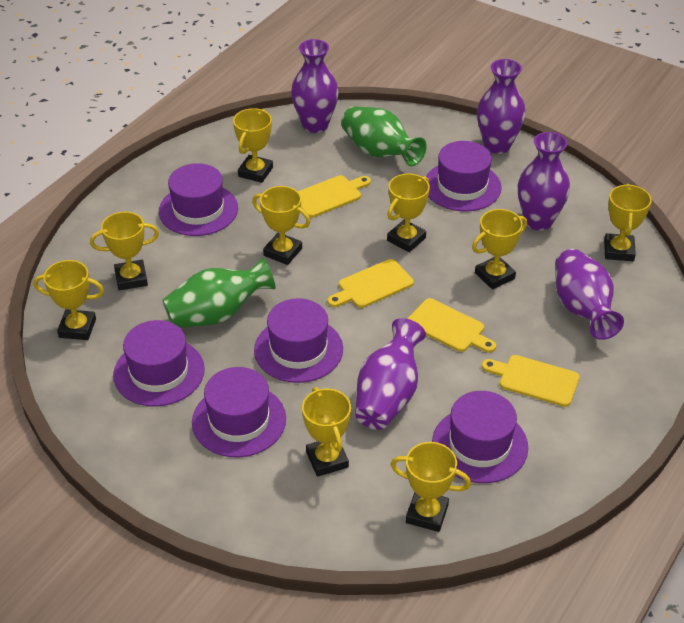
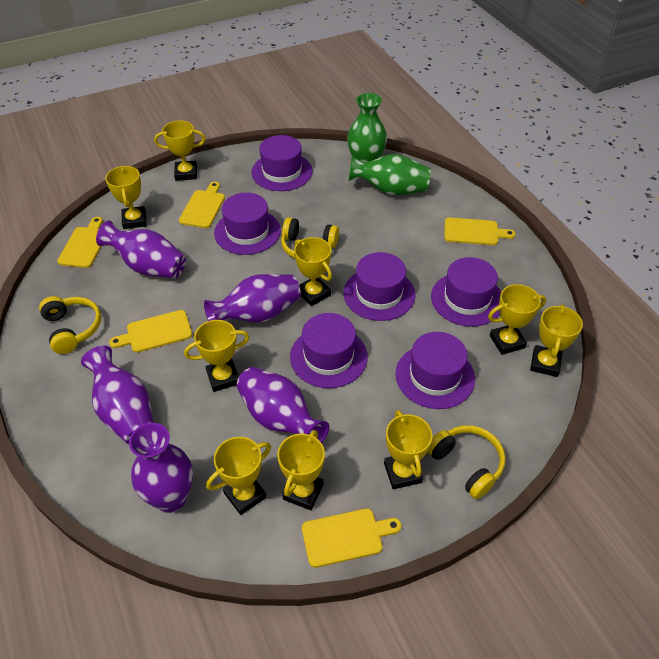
yellow cutting board: 4 -> 5
yellow headphones: 0 -> 3

